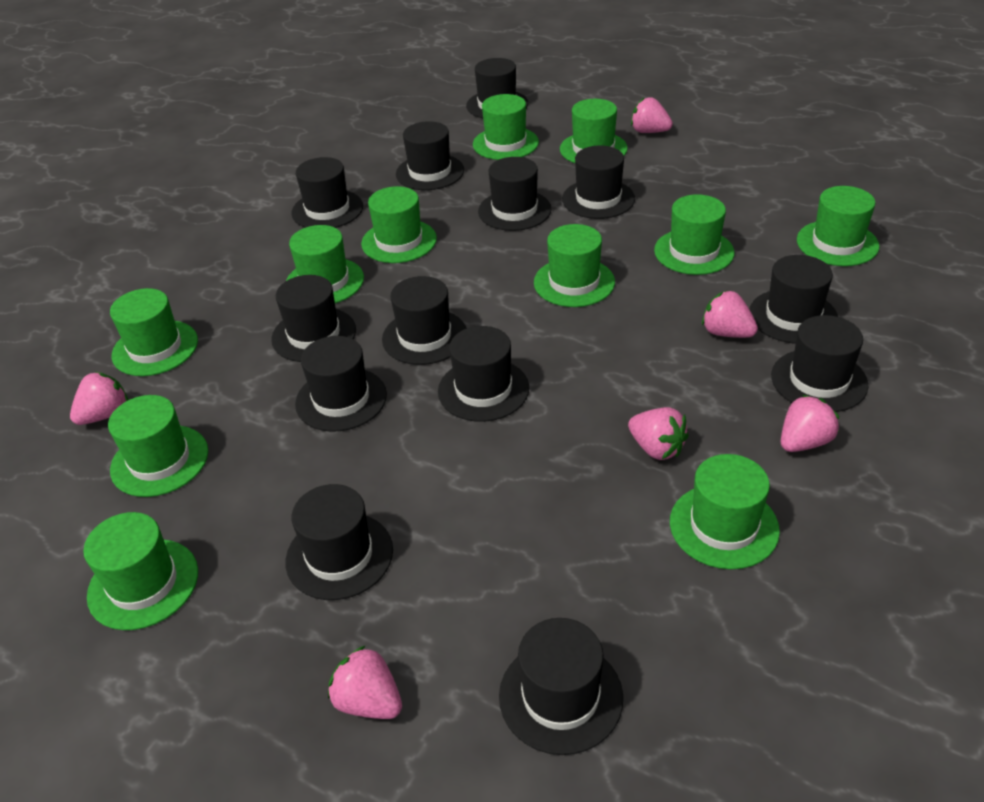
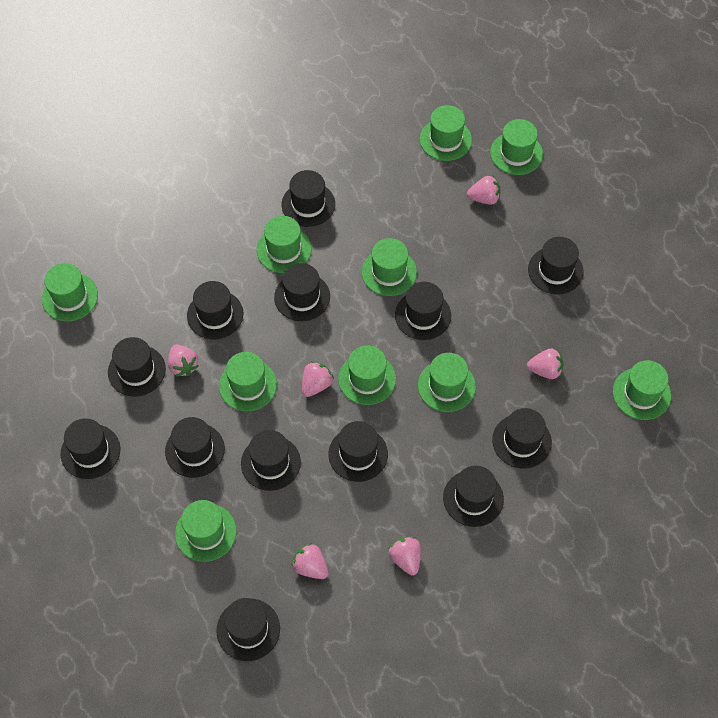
green hat: 11 -> 10

